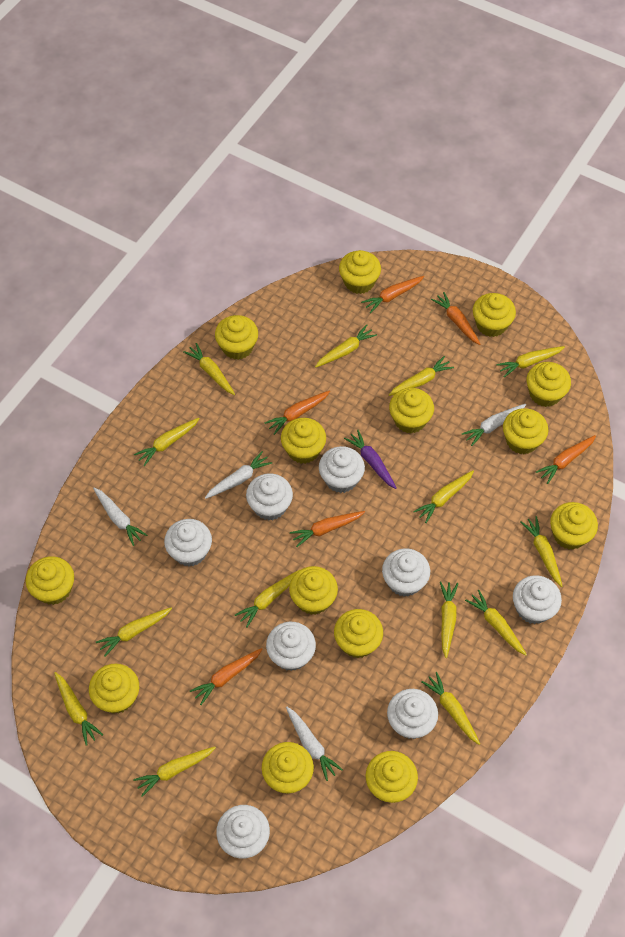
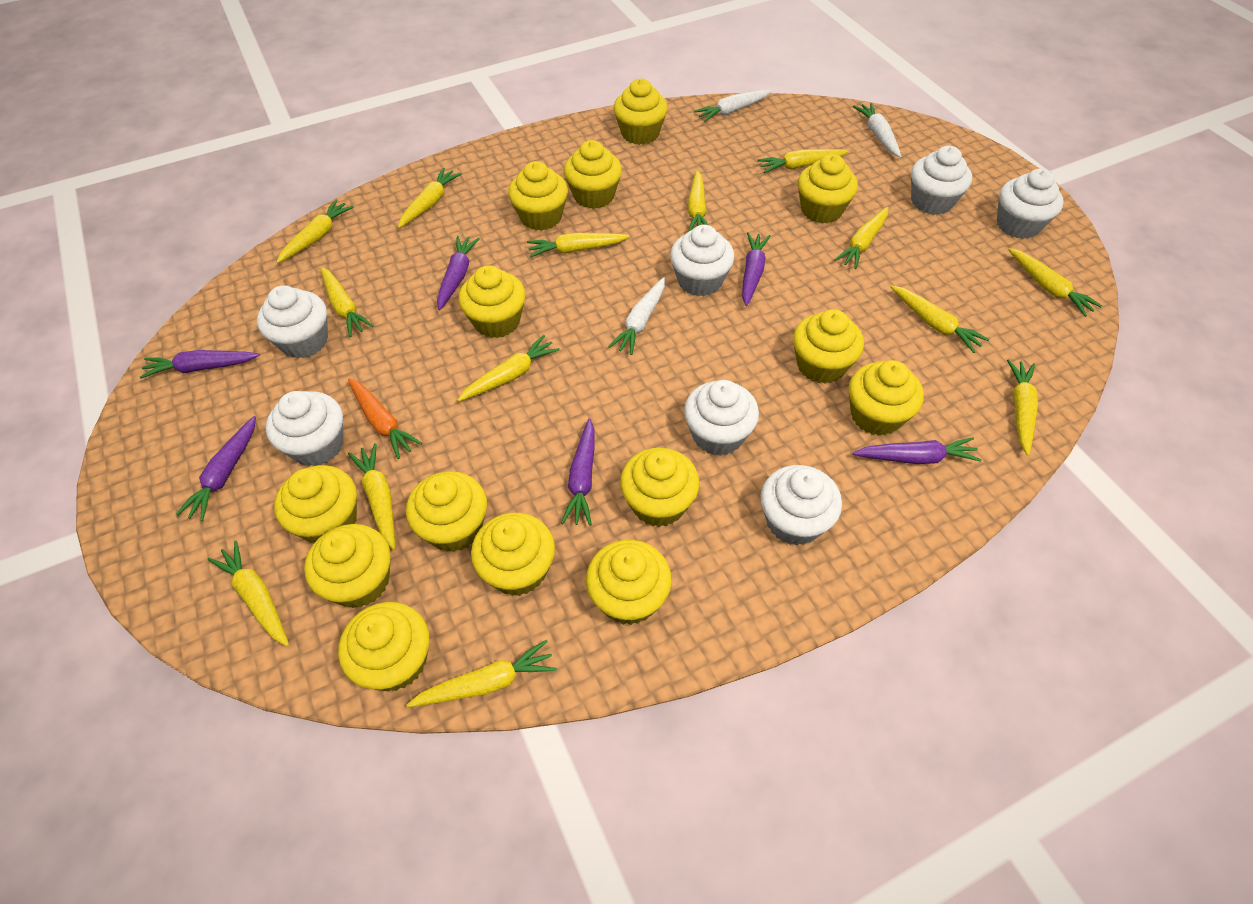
orange carrot: 6 -> 1
purple carrot: 1 -> 6
white carrot: 4 -> 3
white cupcake: 8 -> 7

